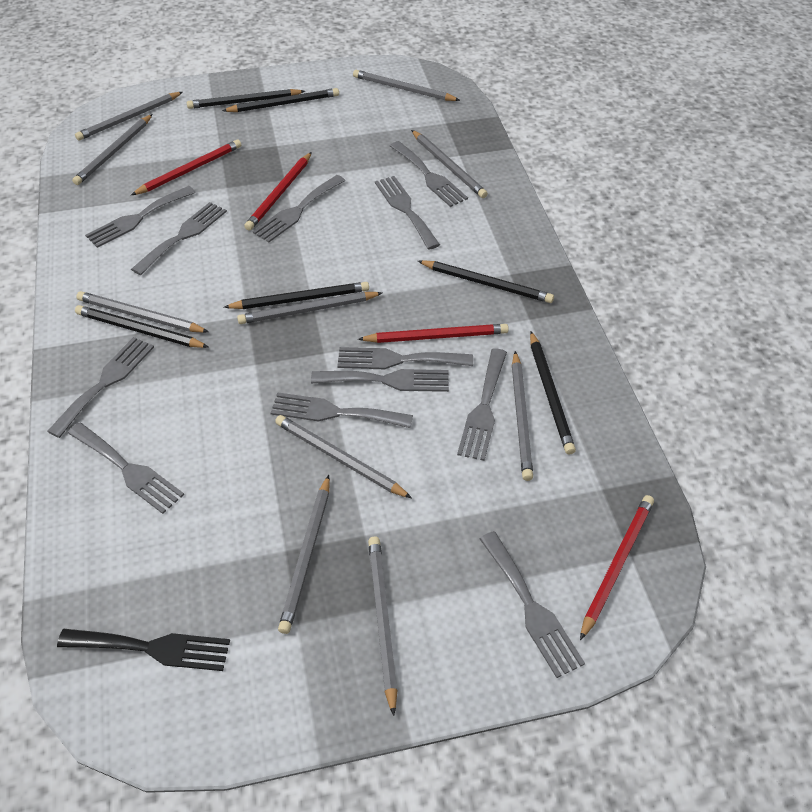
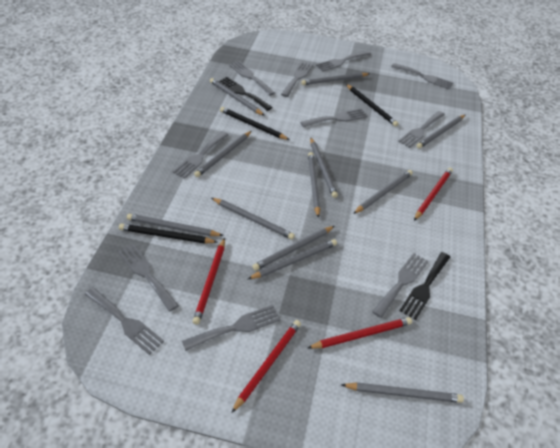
black fork: 1 -> 2
black pencil: 6 -> 3
grey fork: 12 -> 11
grey pencil: 10 -> 12

